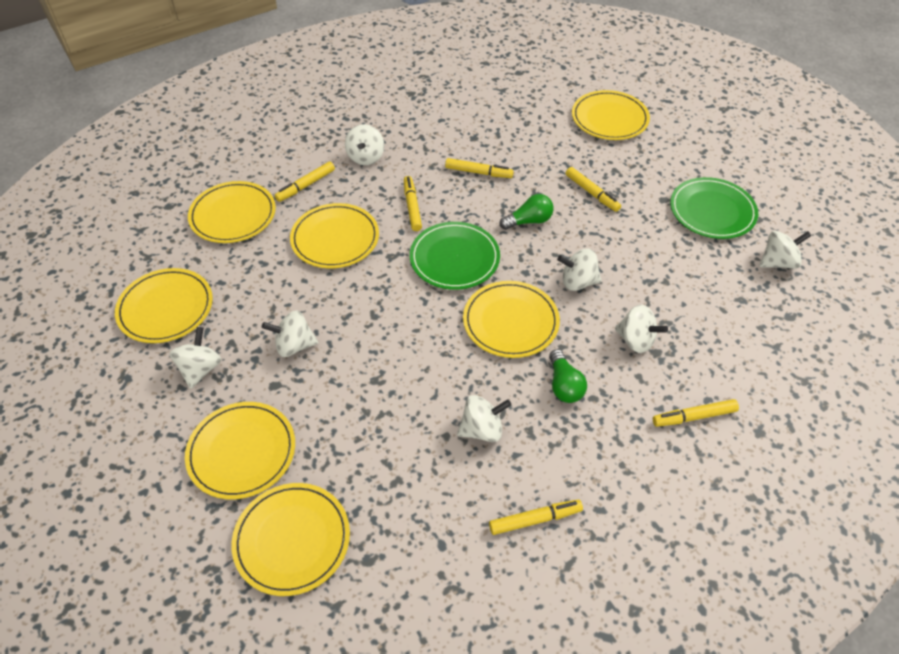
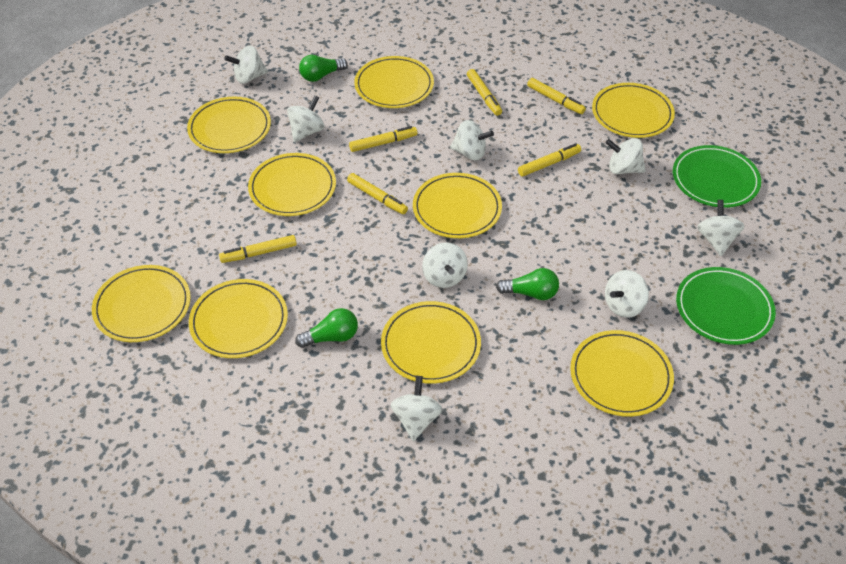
green light bulb: 2 -> 3
white spinning top: 7 -> 8
yellow plate: 7 -> 9

